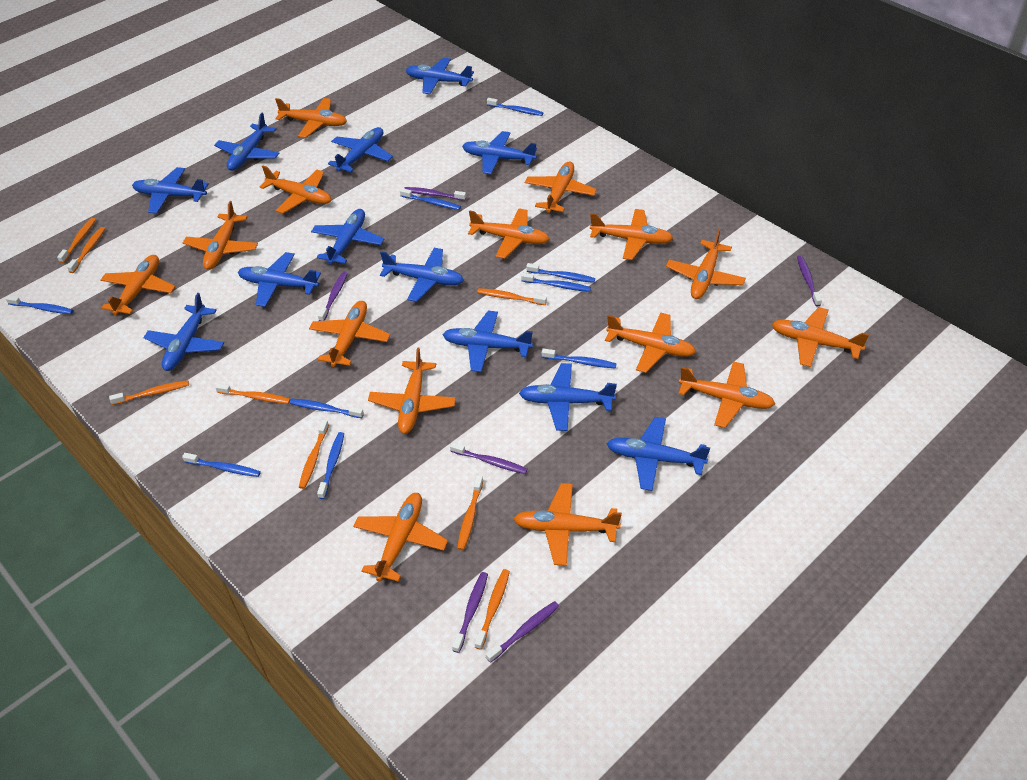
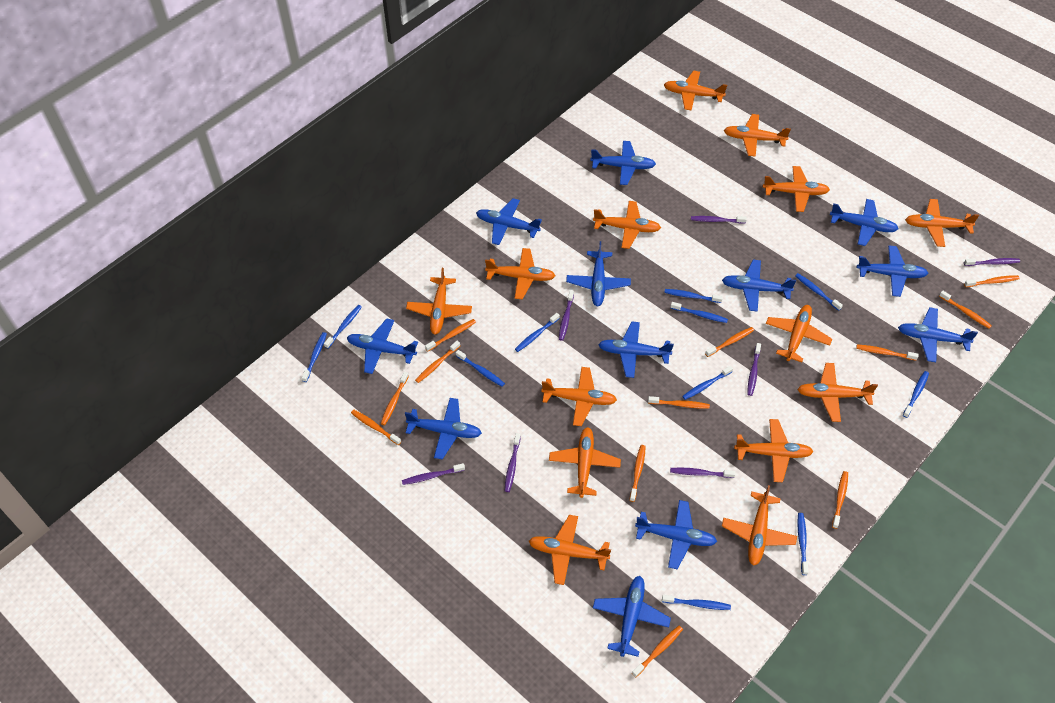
blue toothbrush: 9 -> 11
orange plane: 15 -> 14
orange toothbrush: 8 -> 12
purple toothbrush: 6 -> 7

